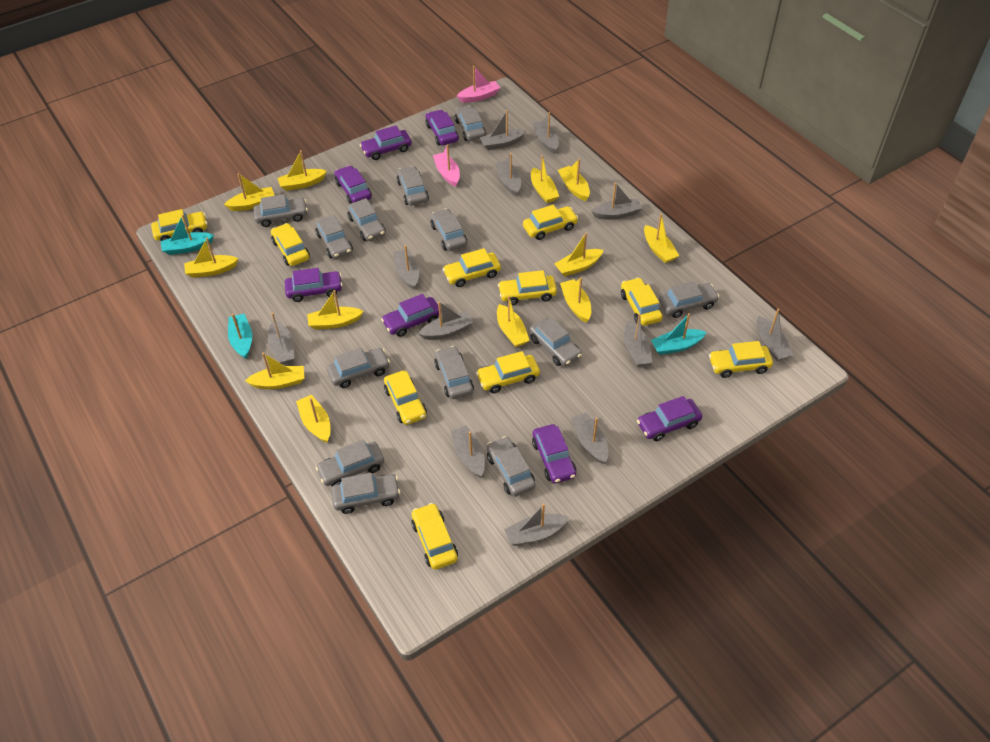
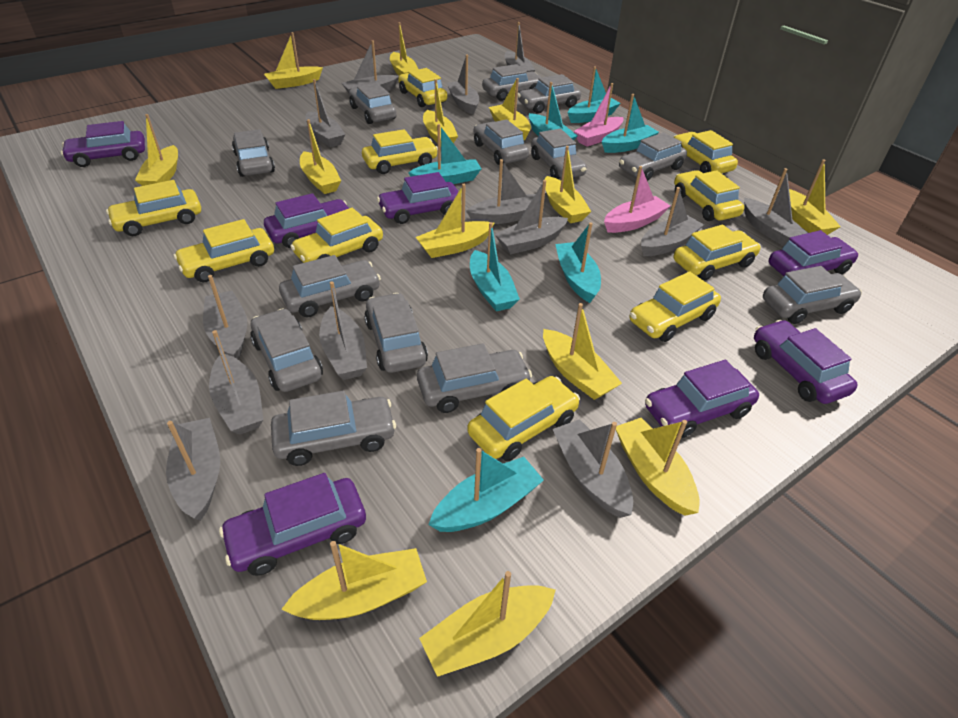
grey boat: 12 -> 13
turquoise boat: 3 -> 7
yellow boat: 12 -> 13

